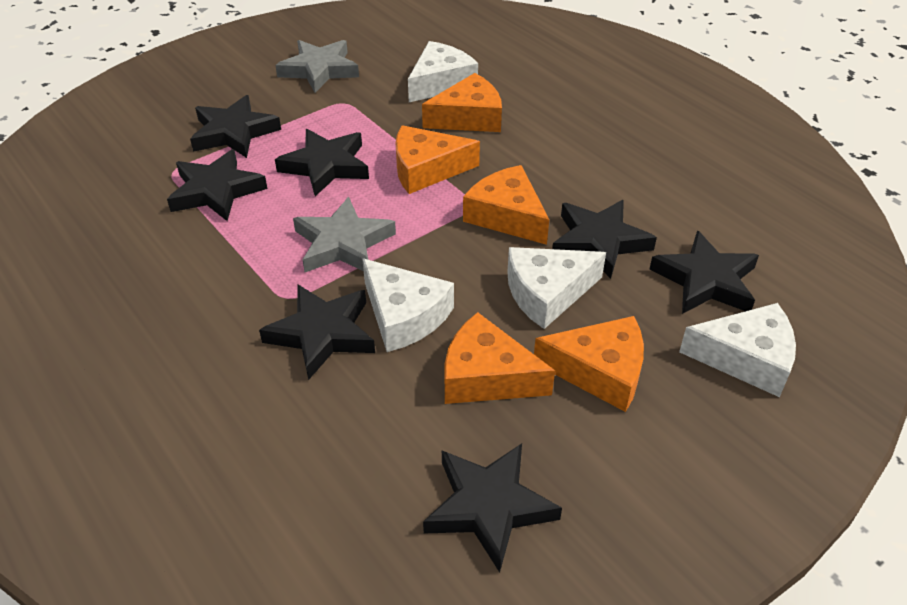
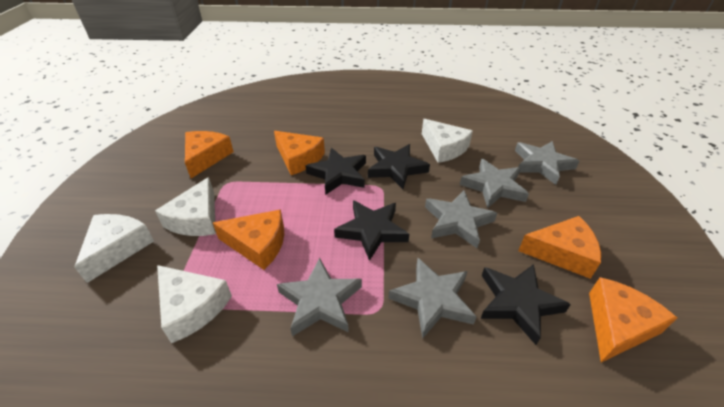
black star: 7 -> 4
grey star: 2 -> 5

